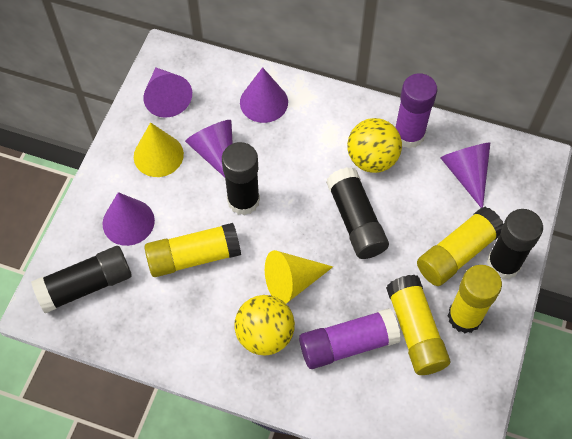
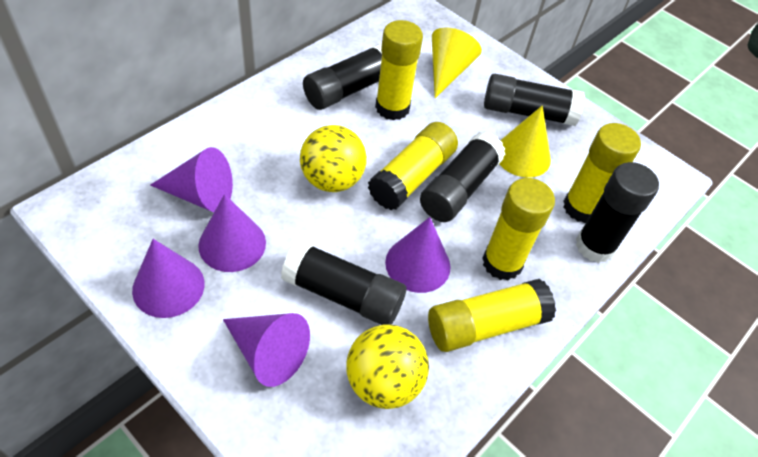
black glue stick: 4 -> 5
purple glue stick: 2 -> 0
yellow glue stick: 4 -> 5

